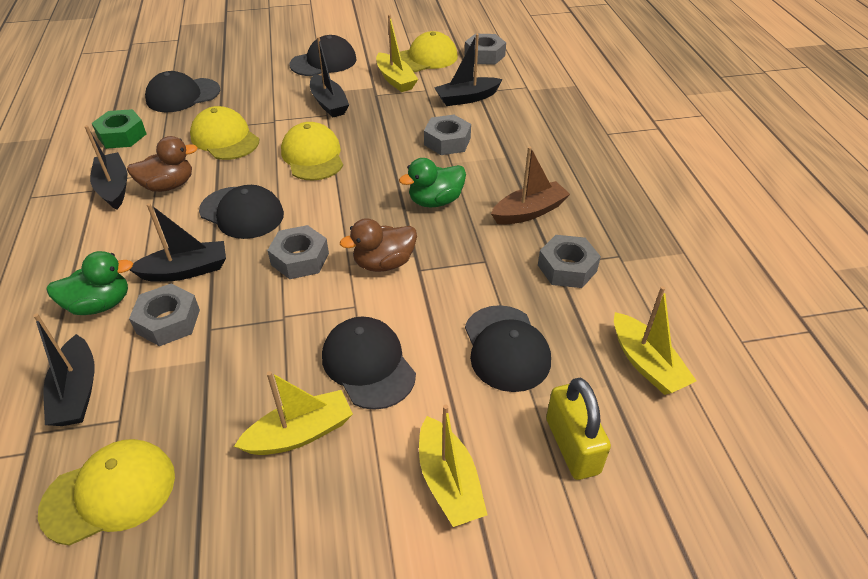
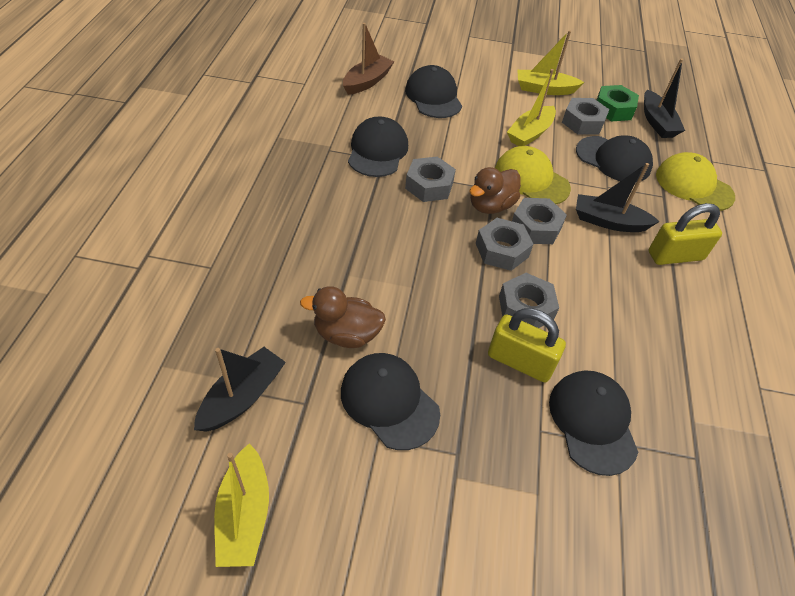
black boat: 5 -> 3
green duck: 2 -> 0
yellow boat: 4 -> 3
yellow cap: 4 -> 2
yellow padlock: 1 -> 2

